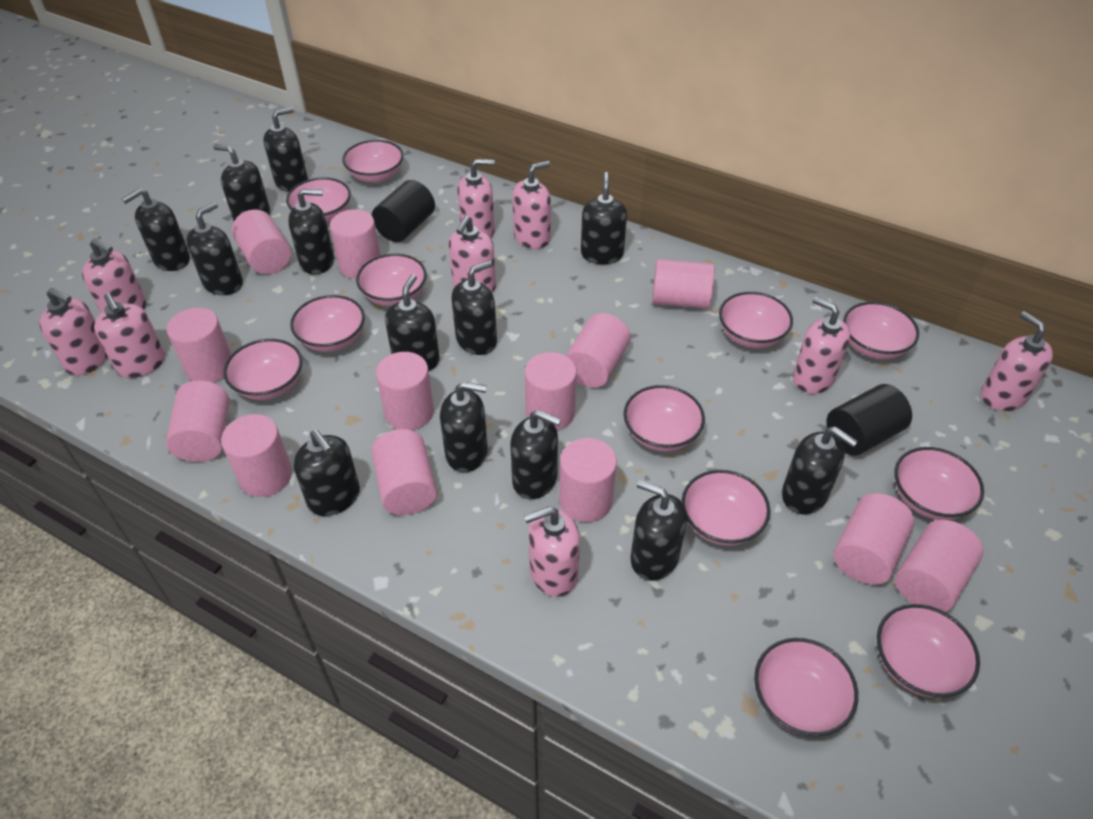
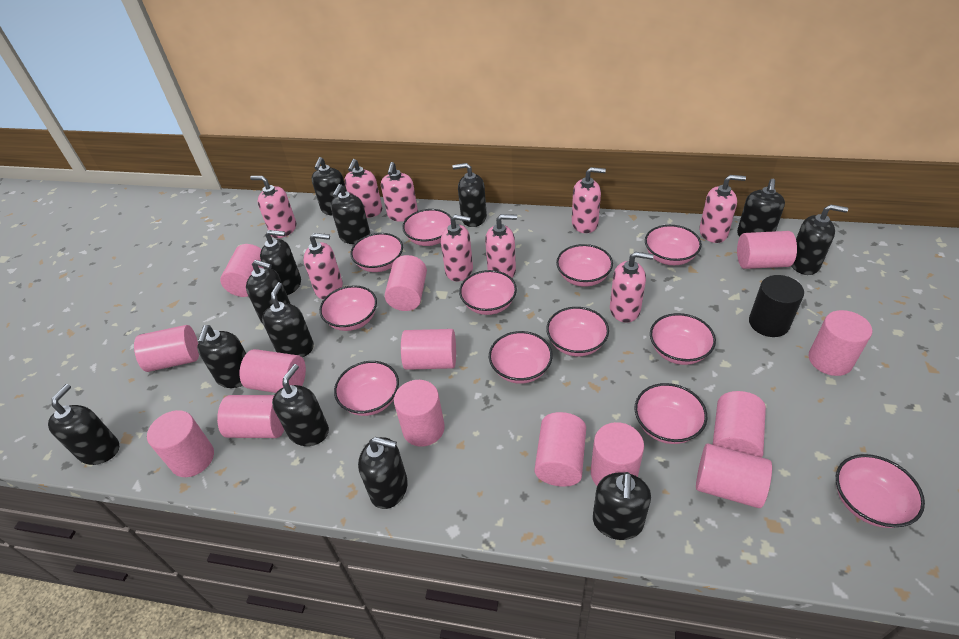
black cylinder: 2 -> 1
pink cylinder: 13 -> 14

